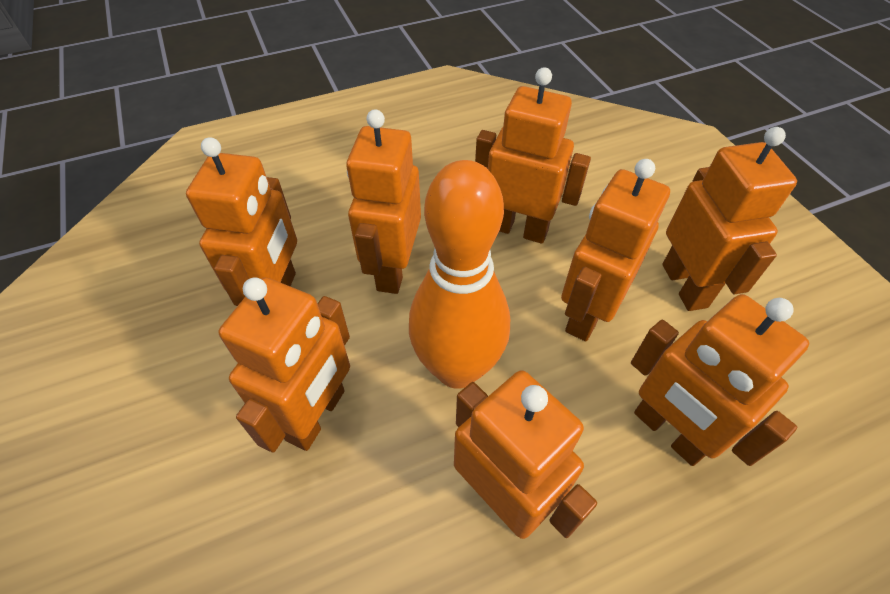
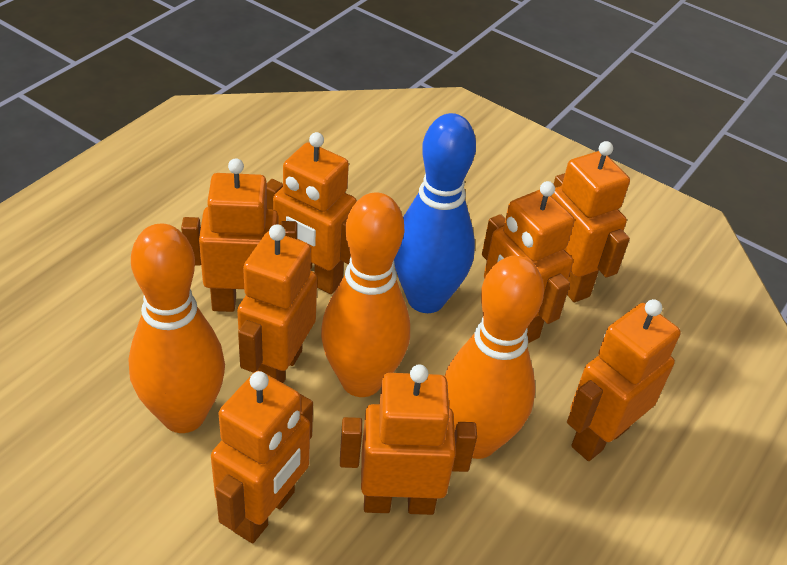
blue bowling pin: 0 -> 1
orange bowling pin: 1 -> 3

